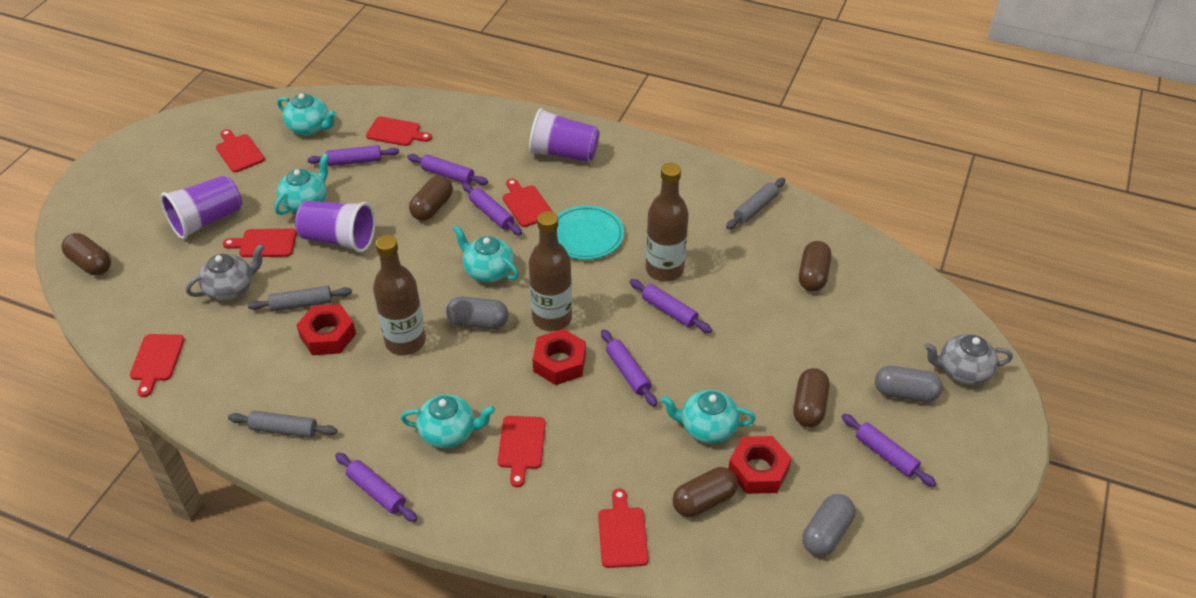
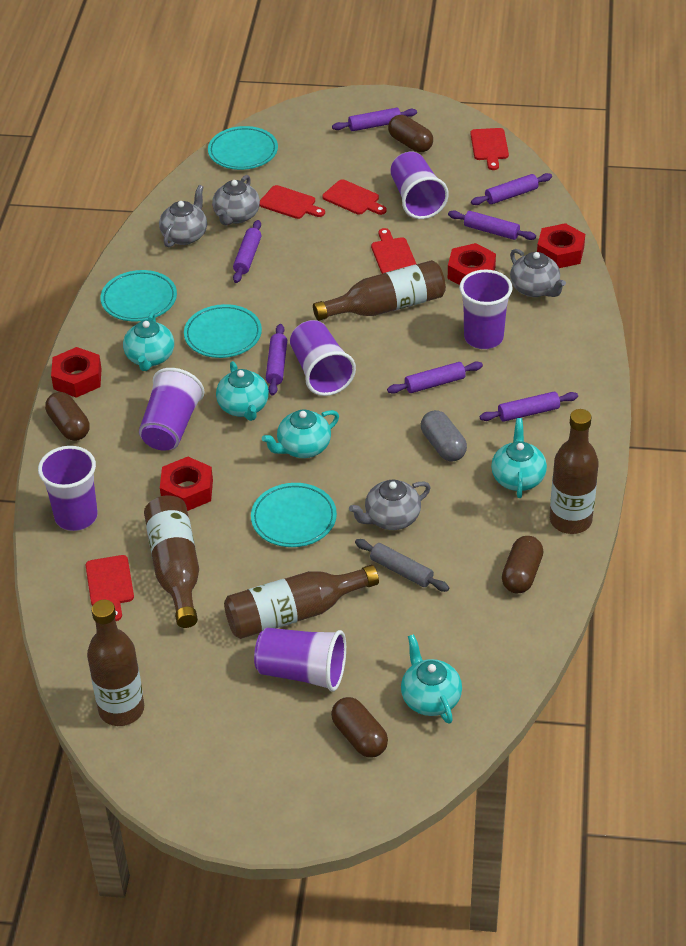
brown bottle: 3 -> 5
brown capsule: 5 -> 4
grey capsule: 3 -> 1
grey rolling pin: 3 -> 1
grey teapot: 2 -> 4
purple cup: 3 -> 6
red cutting board: 7 -> 5
red nut: 3 -> 4
turquoise plate: 1 -> 4

